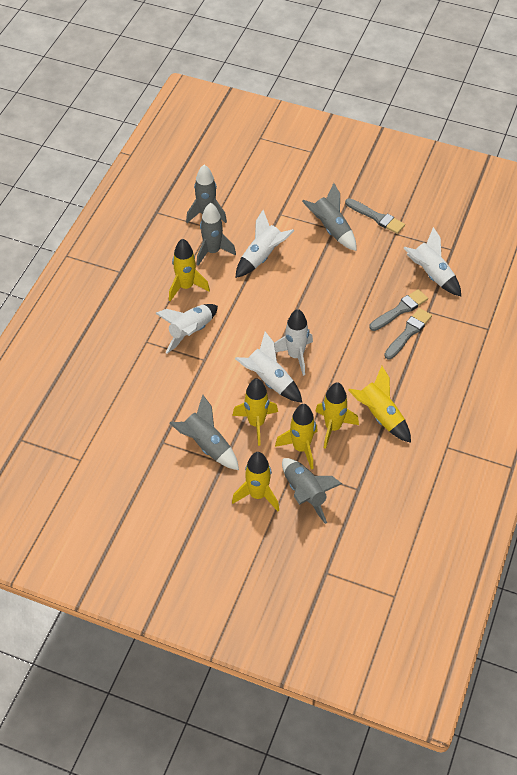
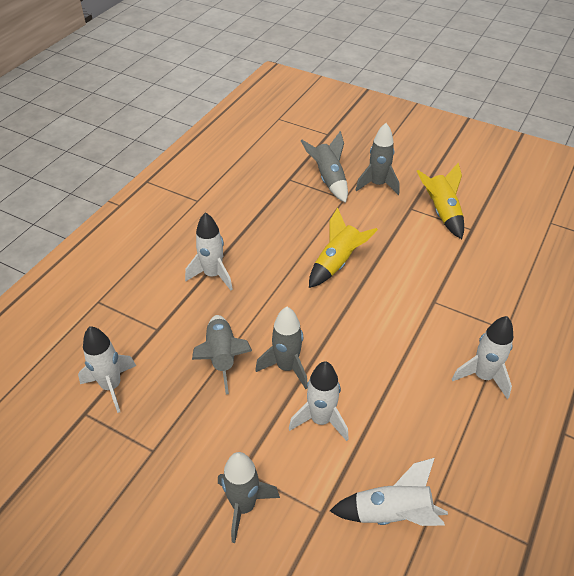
grey brush: 3 -> 0
yellow rocket: 6 -> 2

